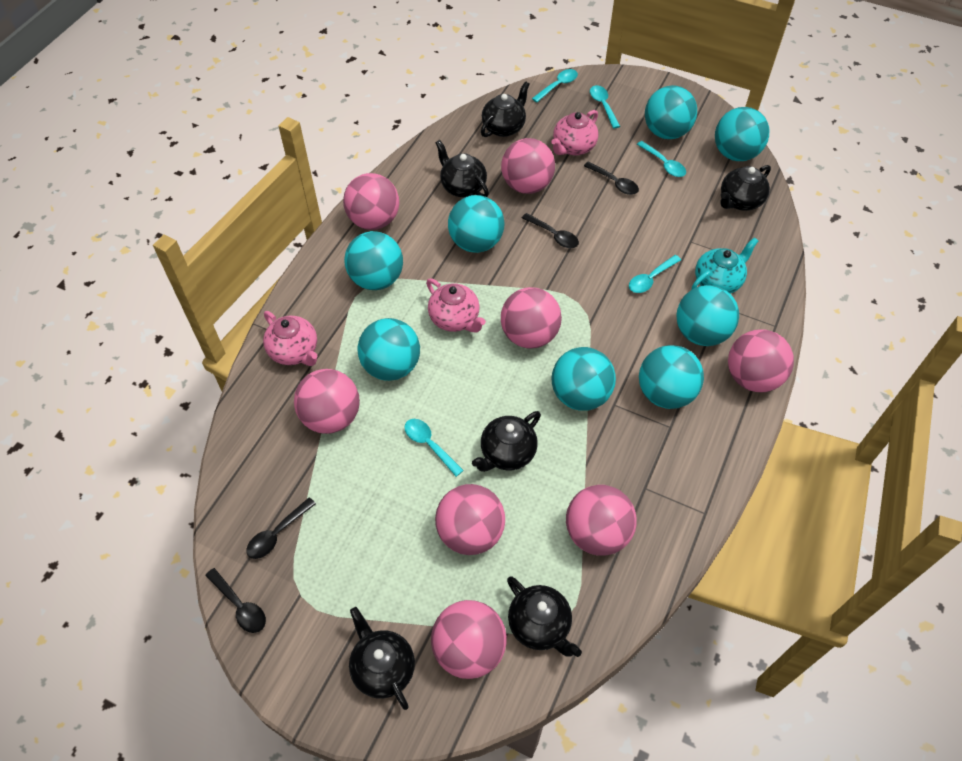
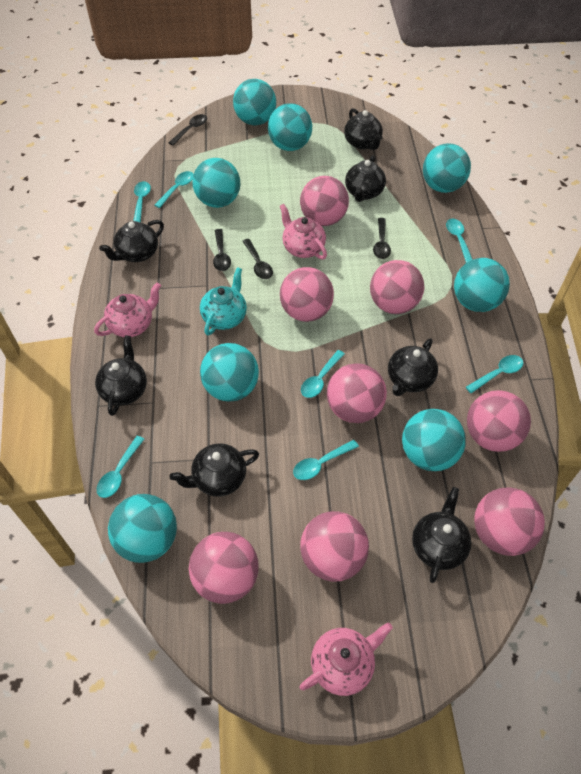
black teapot: 6 -> 7
turquoise spoon: 5 -> 7

